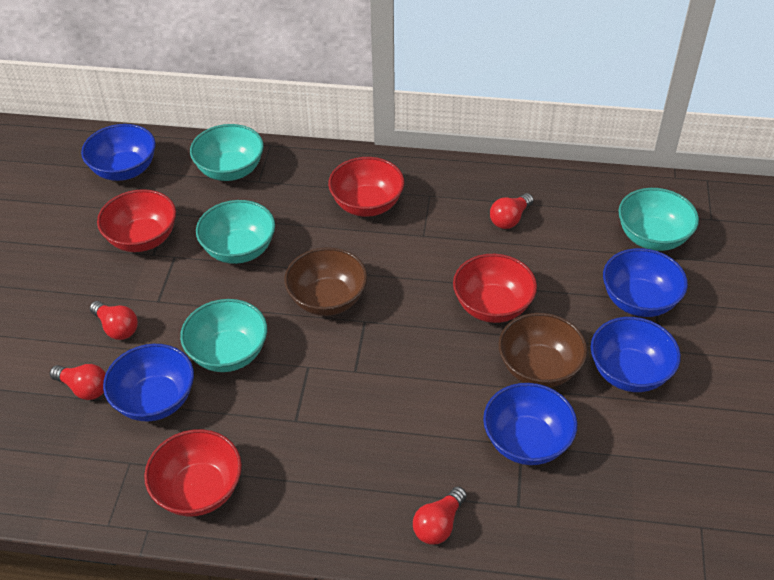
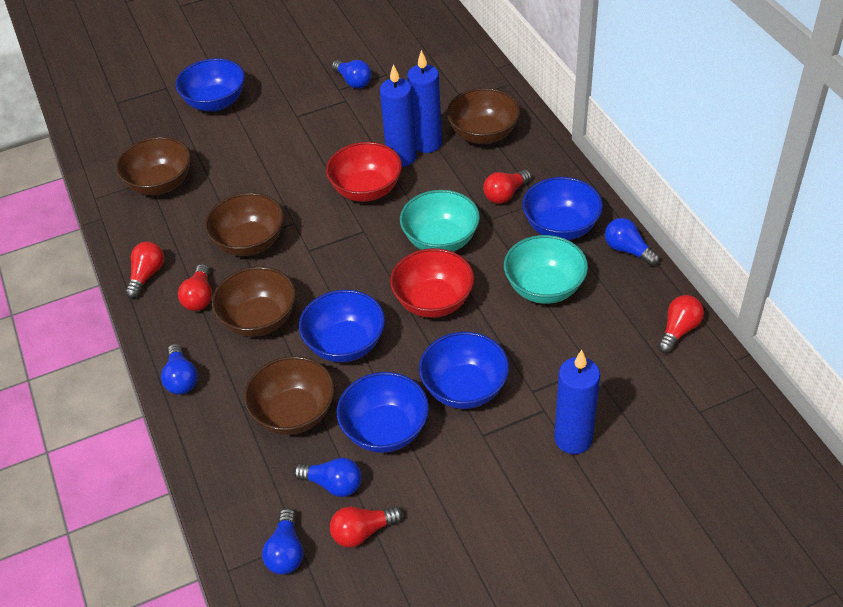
blue candle: 0 -> 3
blue light bulb: 0 -> 5
brown bowl: 2 -> 5
red bowl: 4 -> 2
red light bulb: 4 -> 5
turquoise bowl: 4 -> 2

